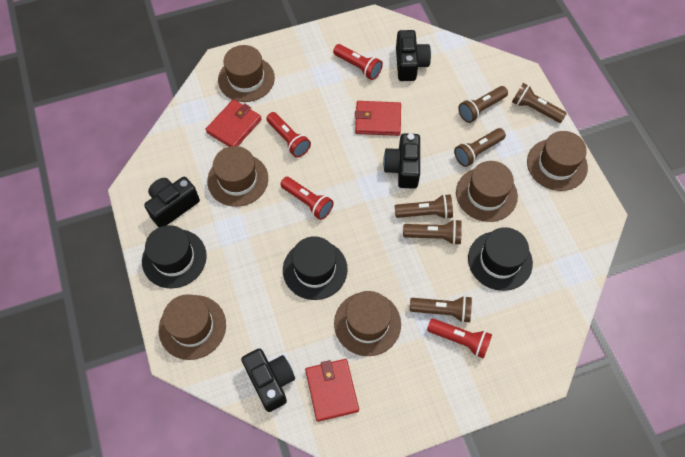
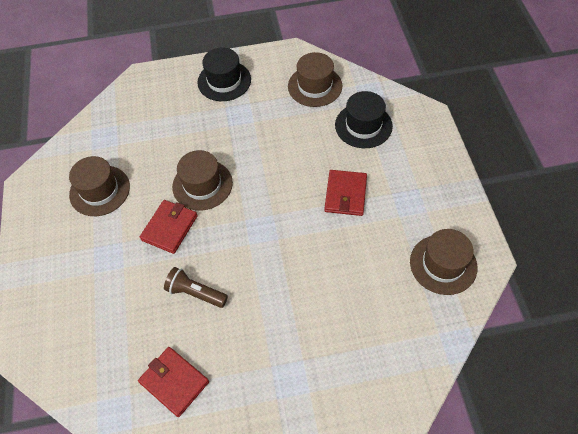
black camera: 4 -> 0
black hat: 3 -> 2
brown flashlight: 6 -> 1
brown hat: 6 -> 4
red flashlight: 4 -> 0

